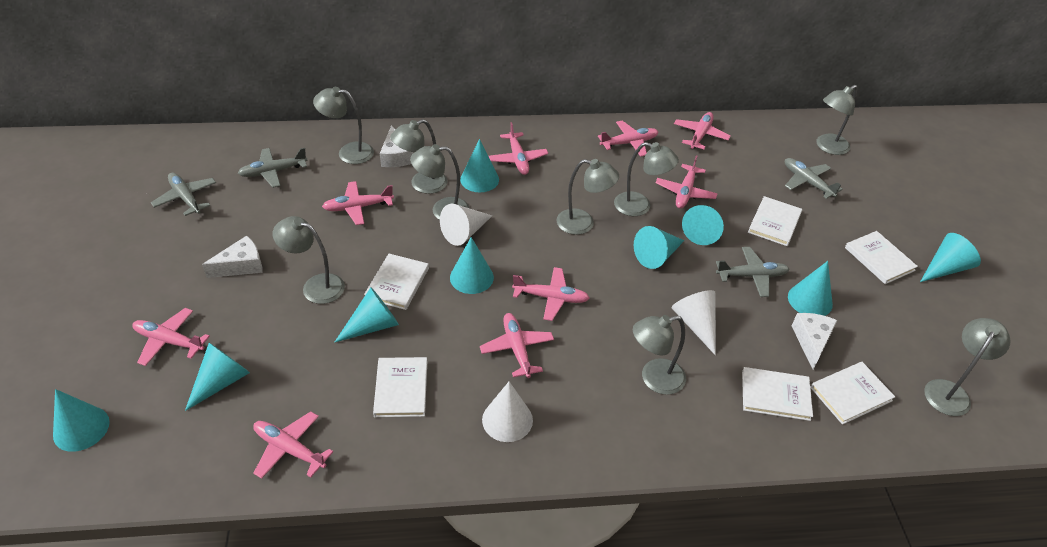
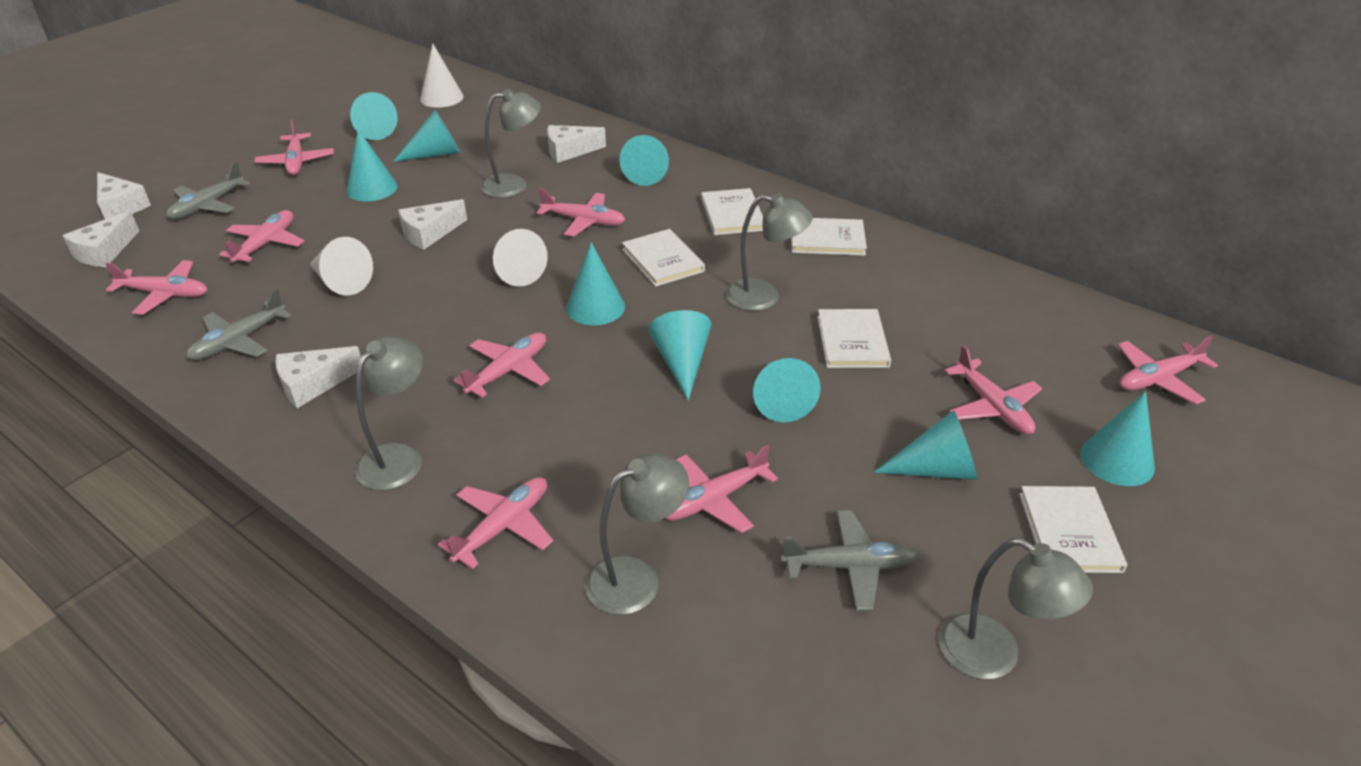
grey lamp: 9 -> 5
grey plane: 4 -> 3
white book: 6 -> 5
white cheese: 3 -> 5

